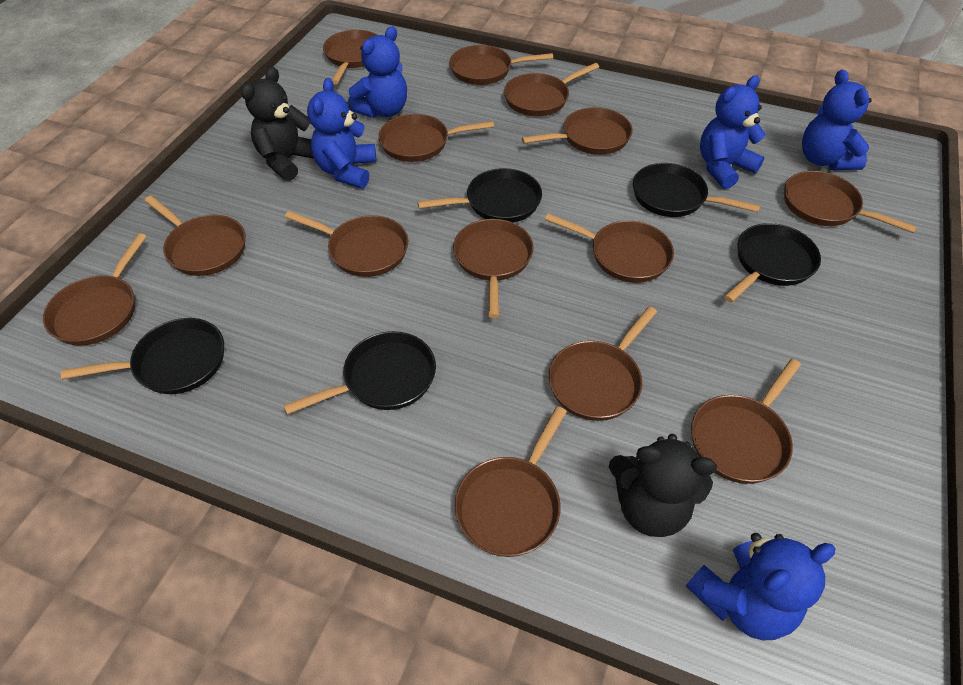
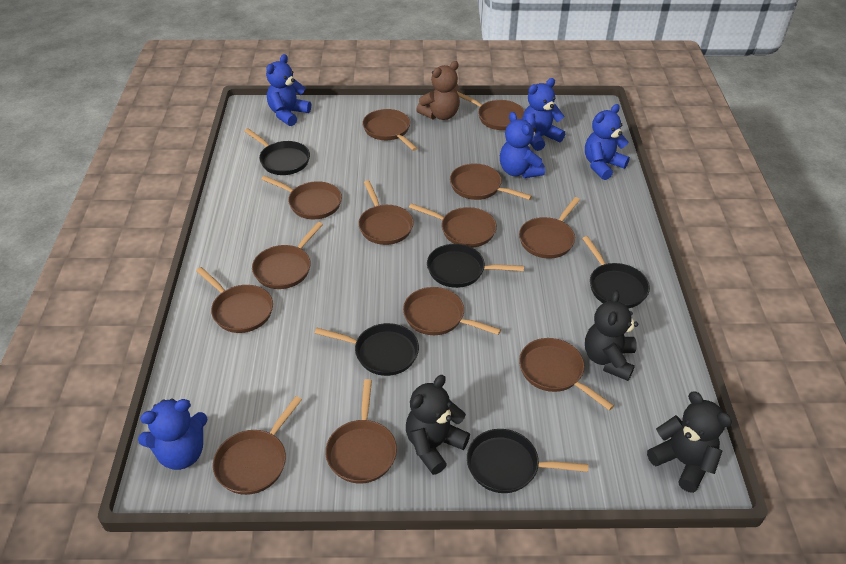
black teddy bear: 2 -> 3
brown pan: 14 -> 13
brown teddy bear: 0 -> 1

